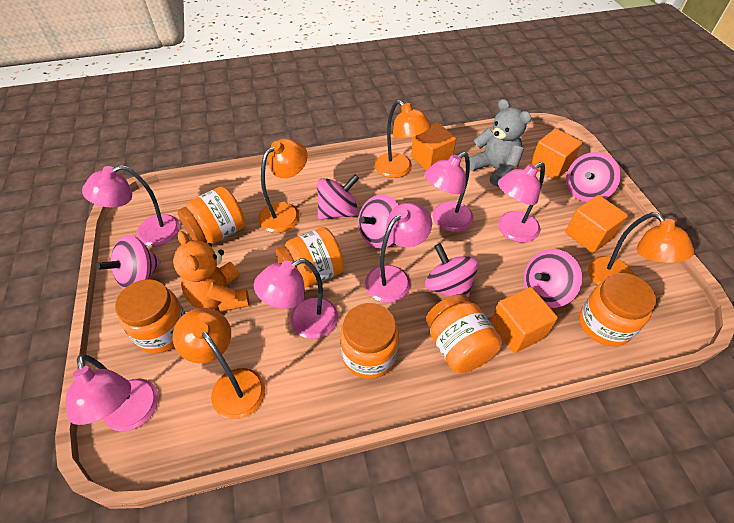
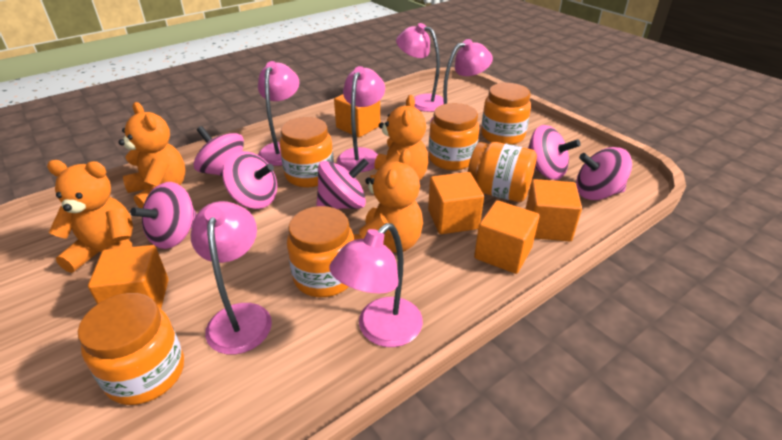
grey teddy bear: 1 -> 0
orange cube: 4 -> 5
orange lamp: 4 -> 0
orange teddy bear: 1 -> 4

